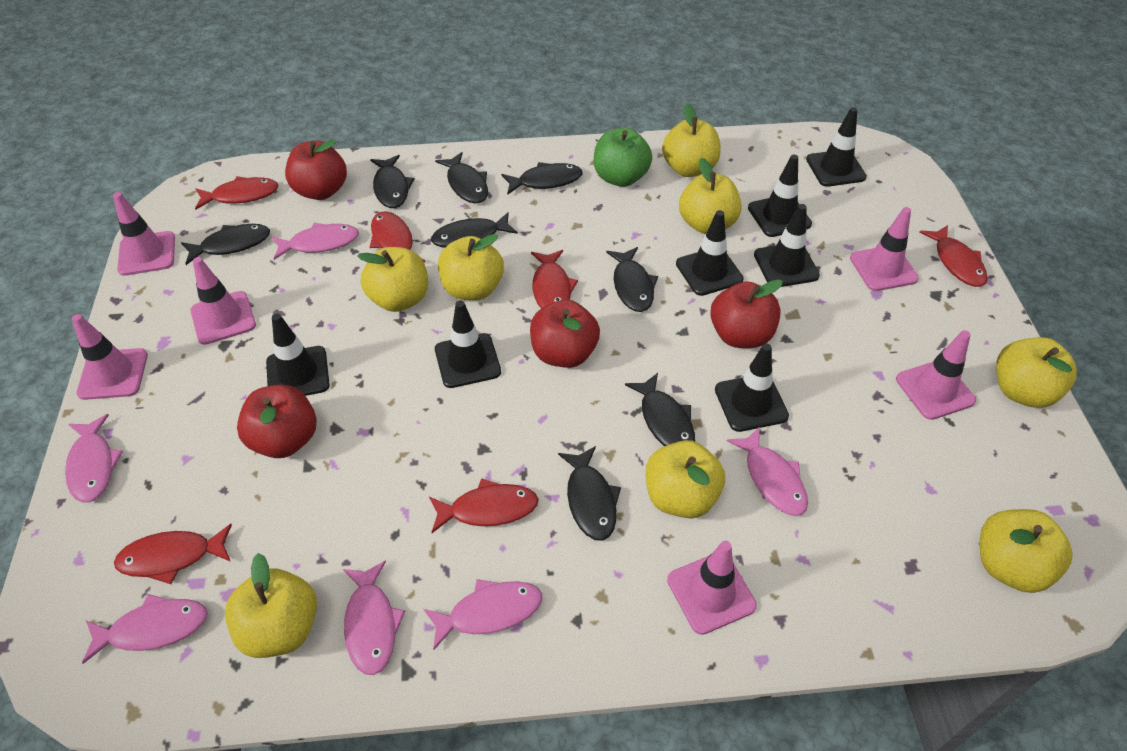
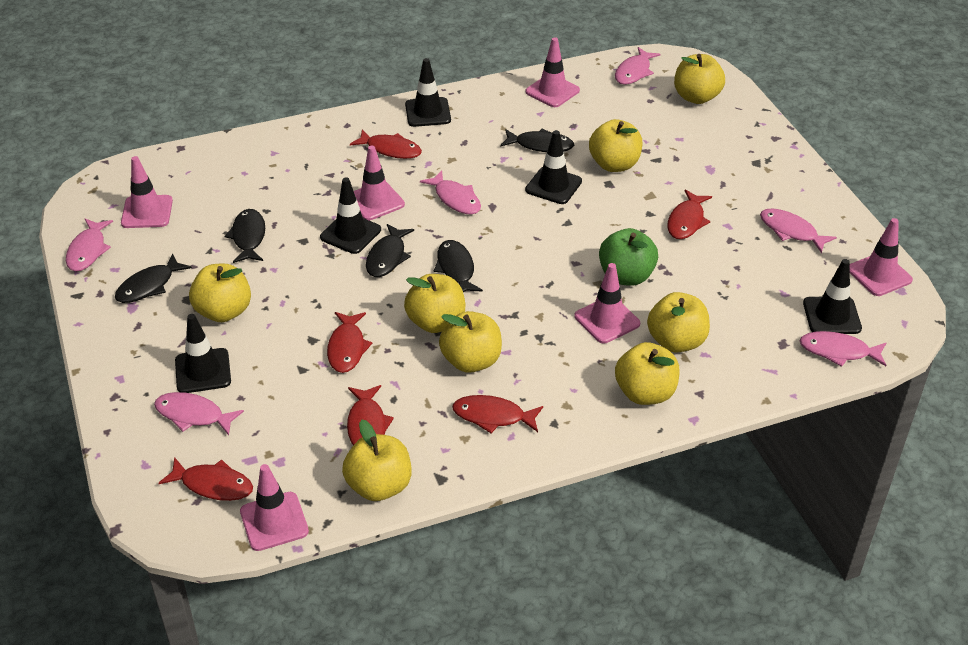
black fish: 8 -> 5
black traffic cone: 7 -> 5
red apple: 4 -> 0

